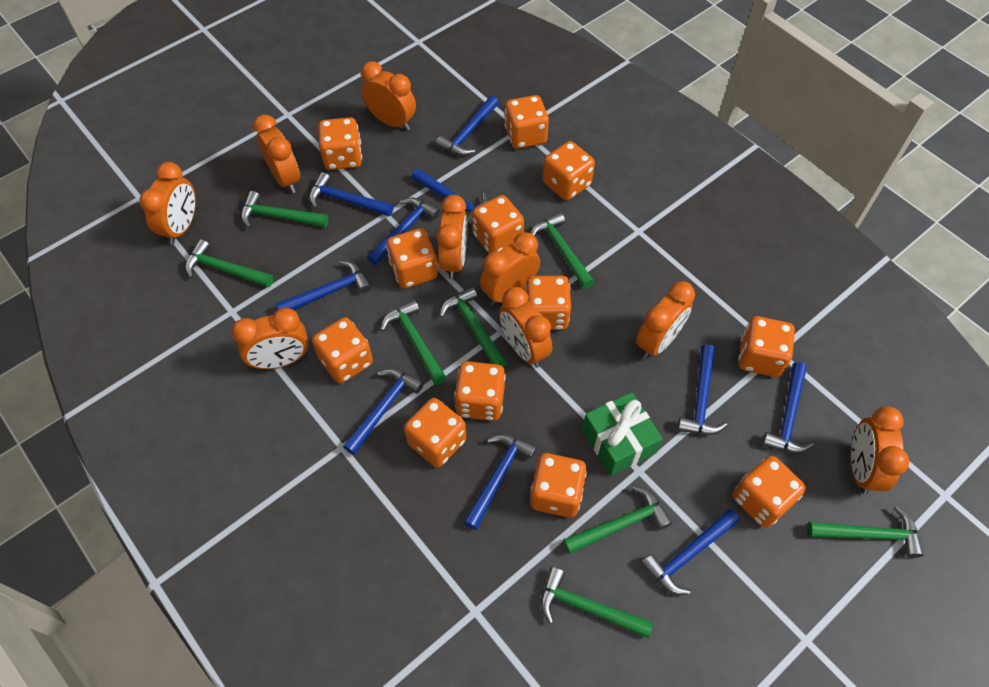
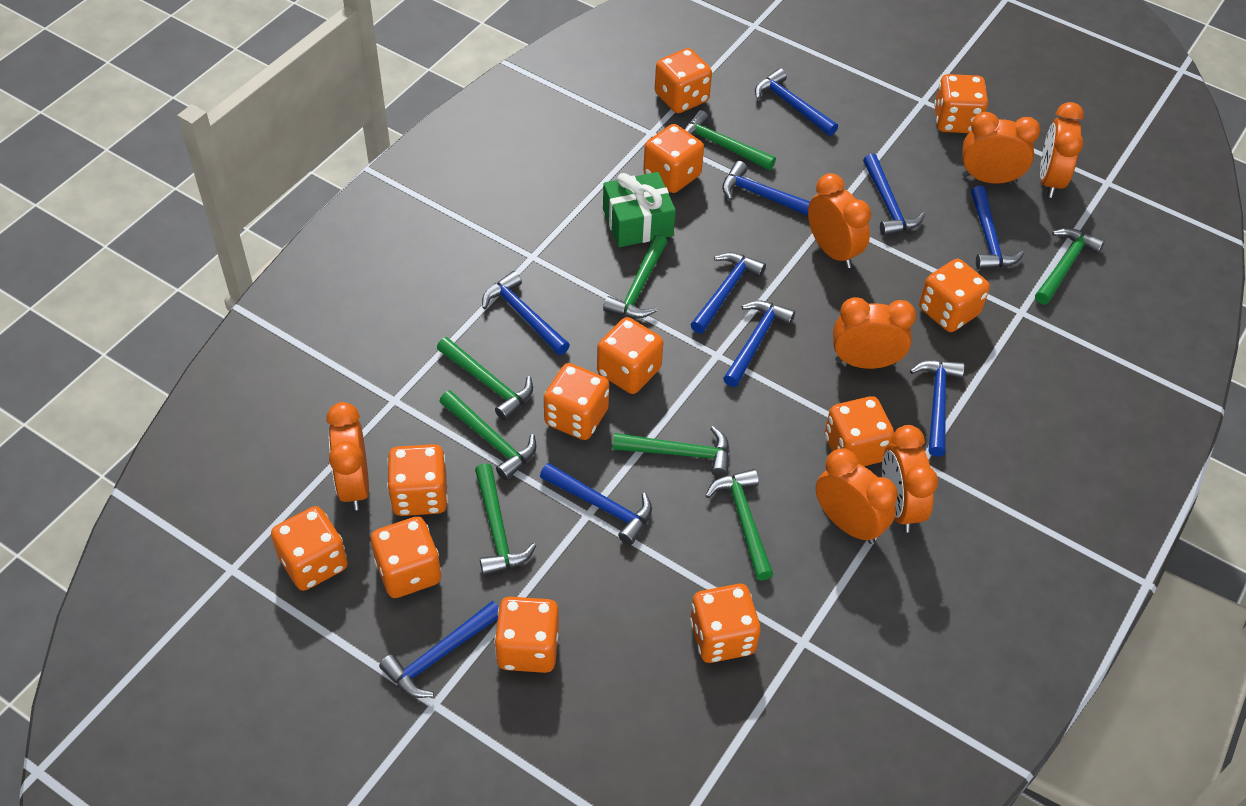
orange clock: 9 -> 7

